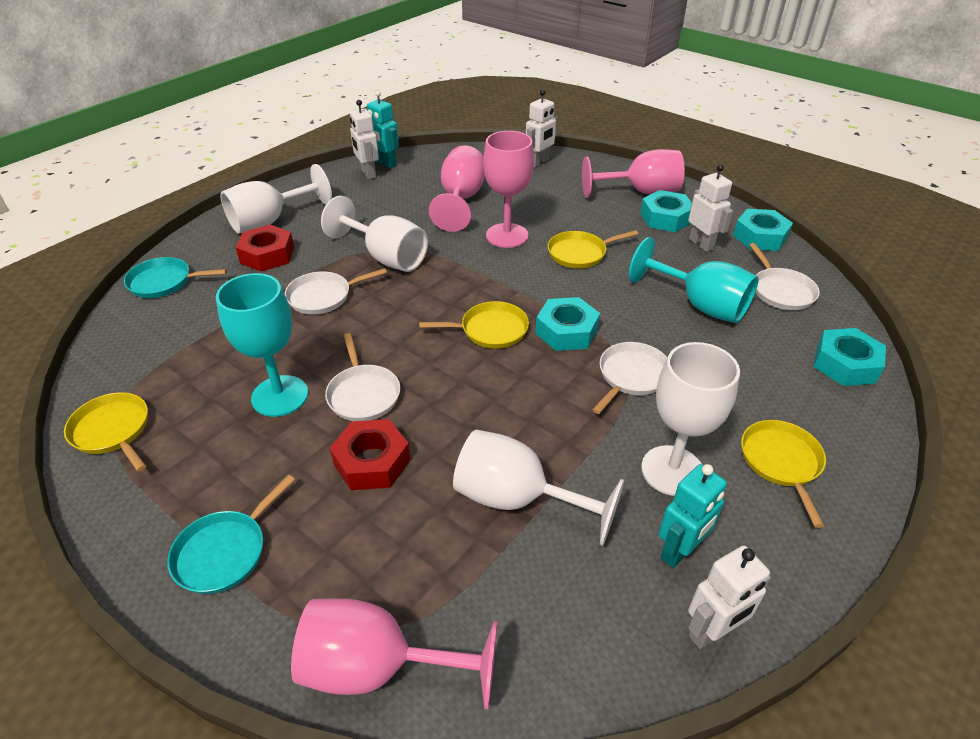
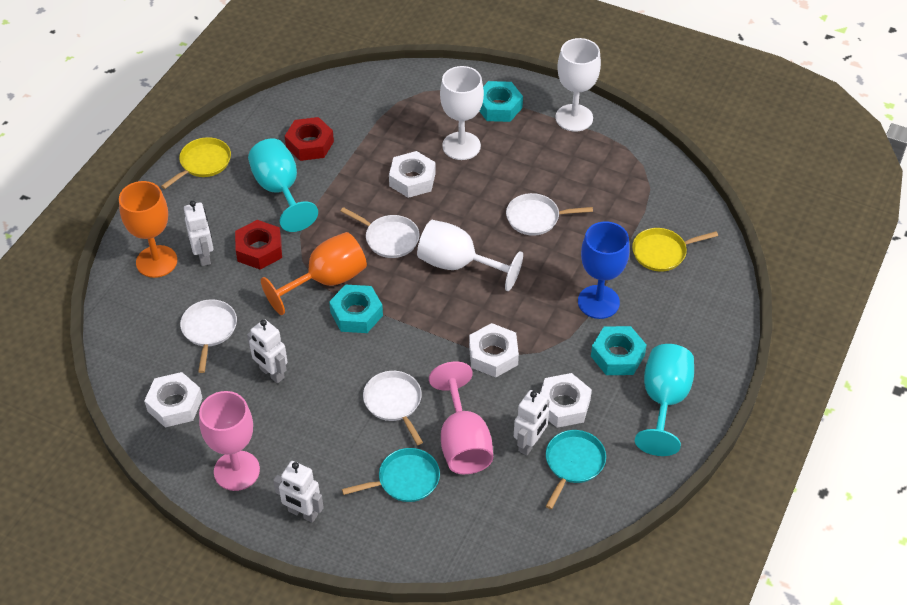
blue goblet: 0 -> 1
orange goblet: 0 -> 2
pink goblet: 4 -> 2
turquoise nut: 4 -> 3
turquoise robot: 2 -> 0
white goblet: 4 -> 3
white nut: 0 -> 4
yellow pan: 4 -> 2

